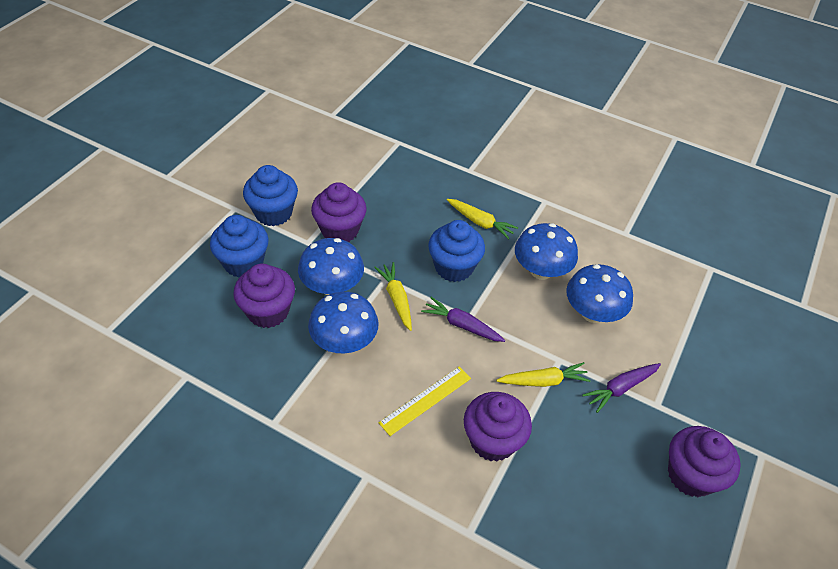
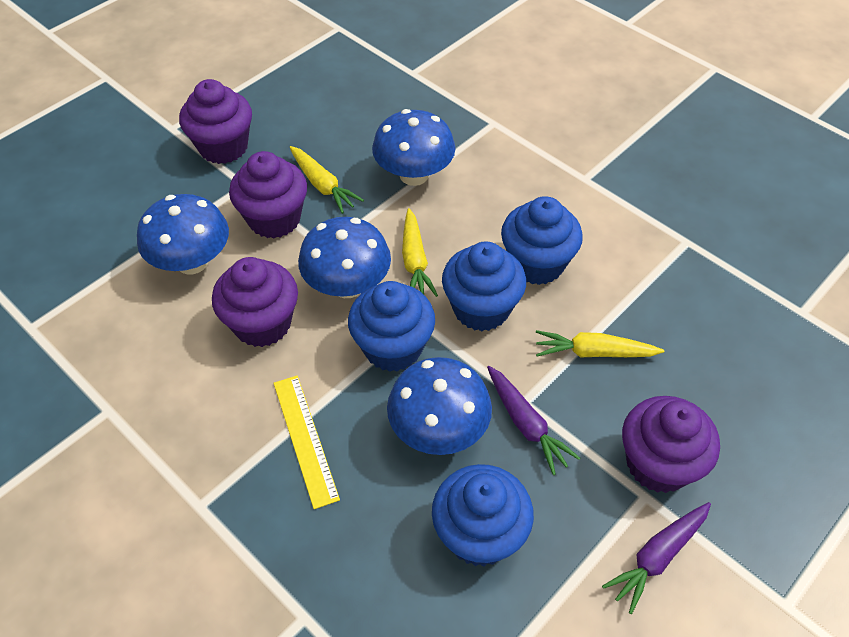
blue cupcake: 3 -> 4

